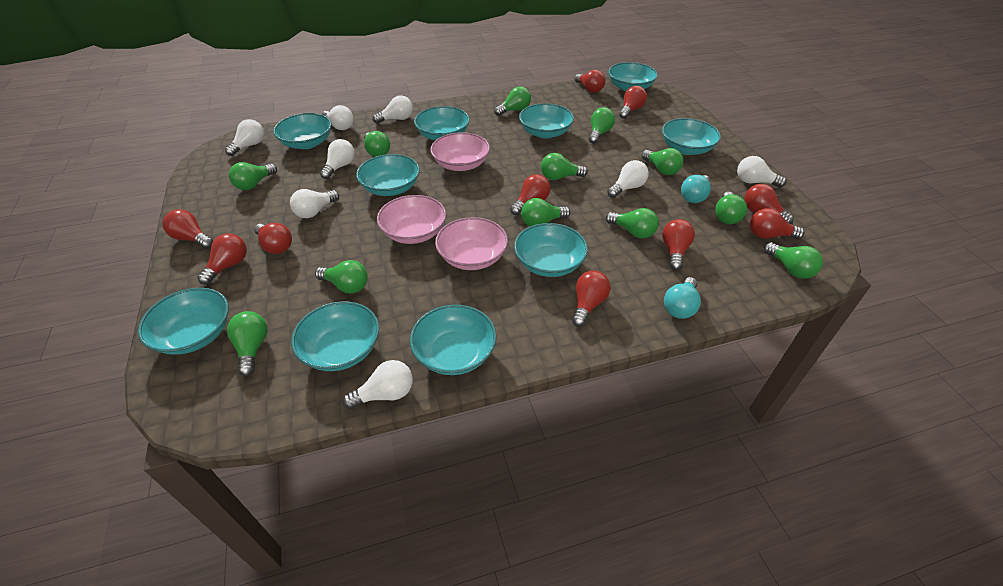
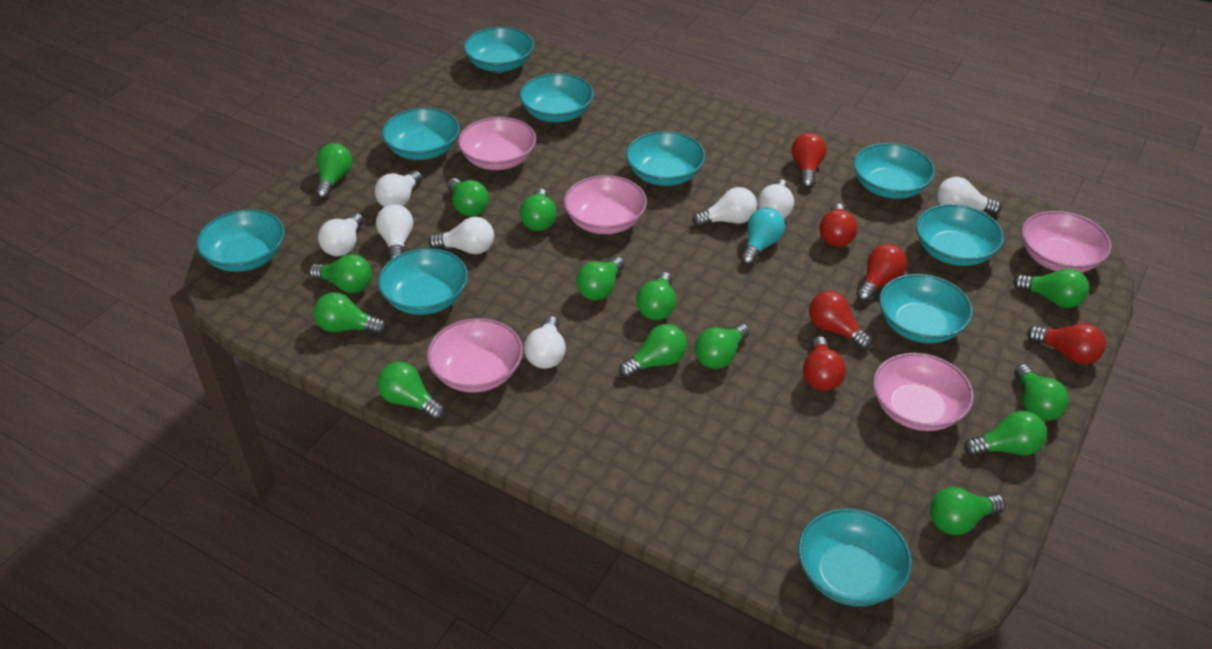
green light bulb: 12 -> 14
pink bowl: 3 -> 5
red light bulb: 10 -> 6
turquoise light bulb: 2 -> 1

